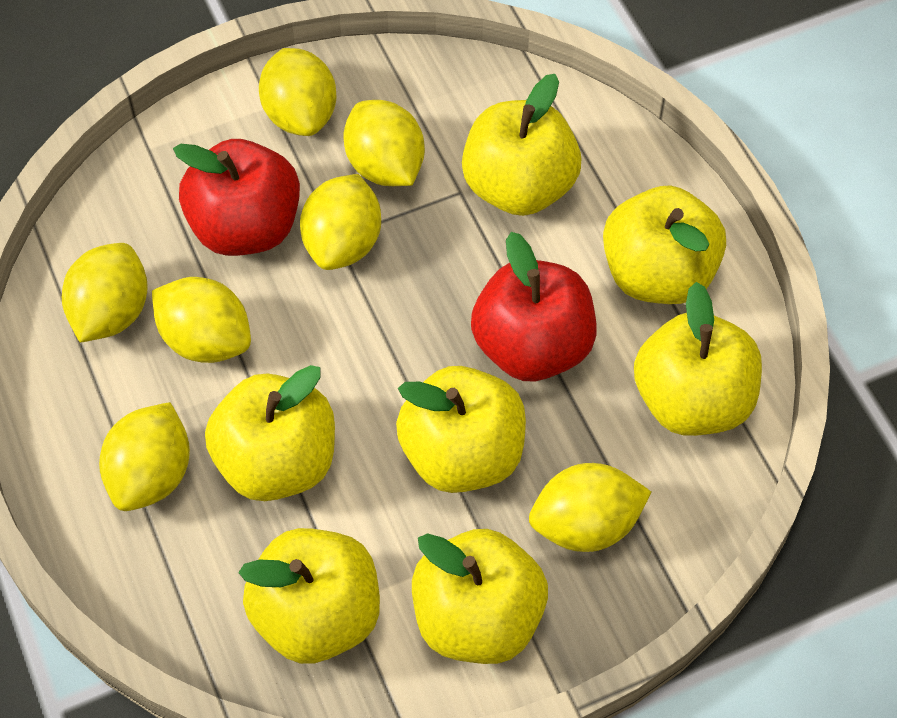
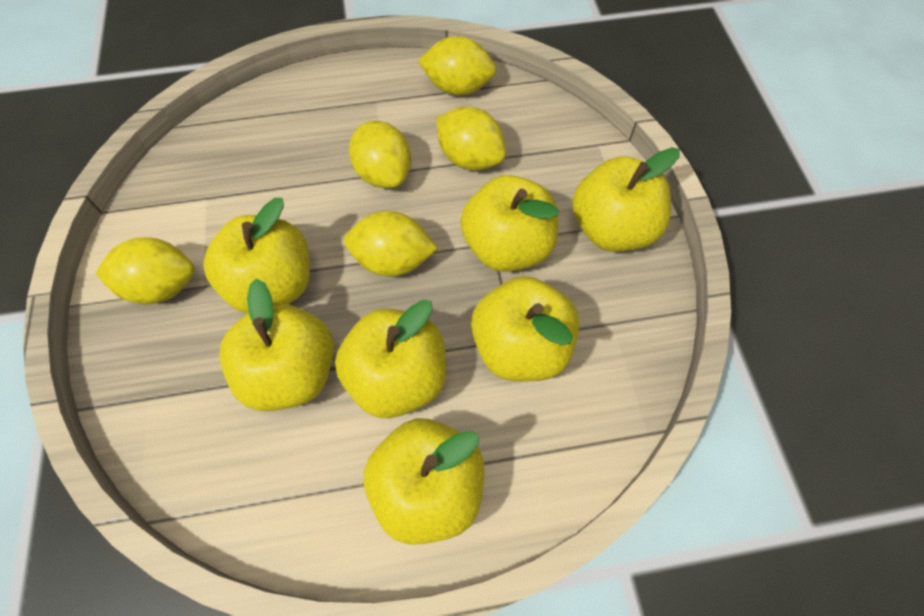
red apple: 2 -> 0
yellow lemon: 7 -> 5

